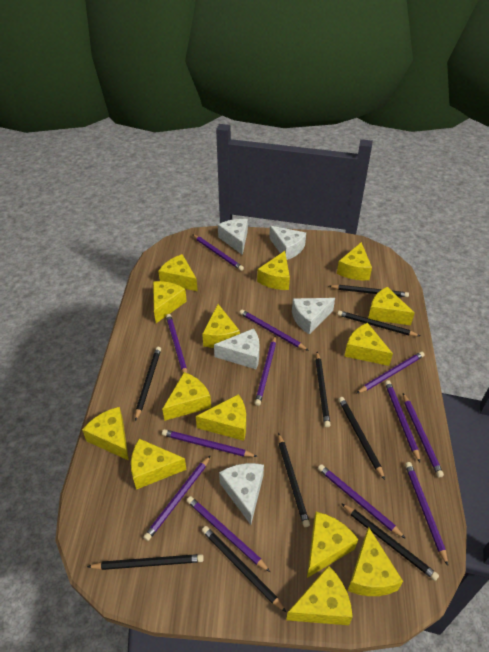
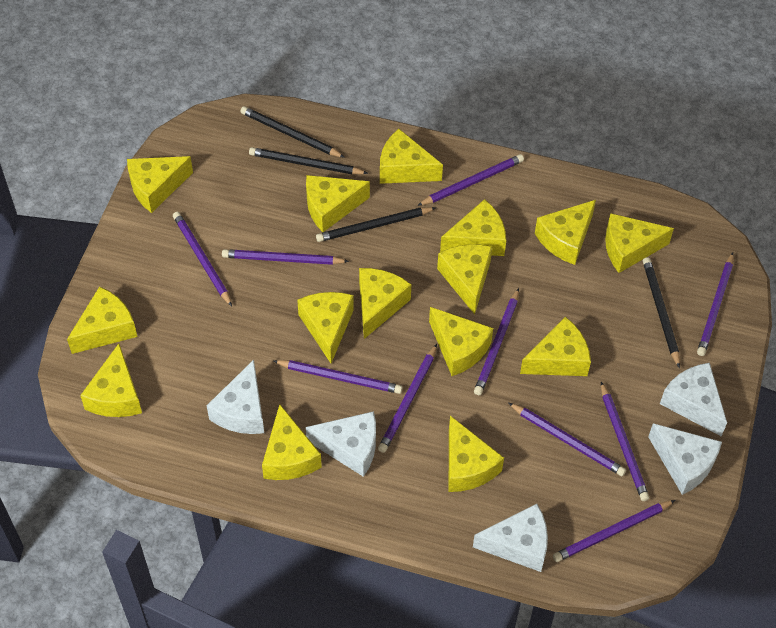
black pencil: 9 -> 4
purple pencil: 12 -> 10
yellow cheese: 14 -> 15

